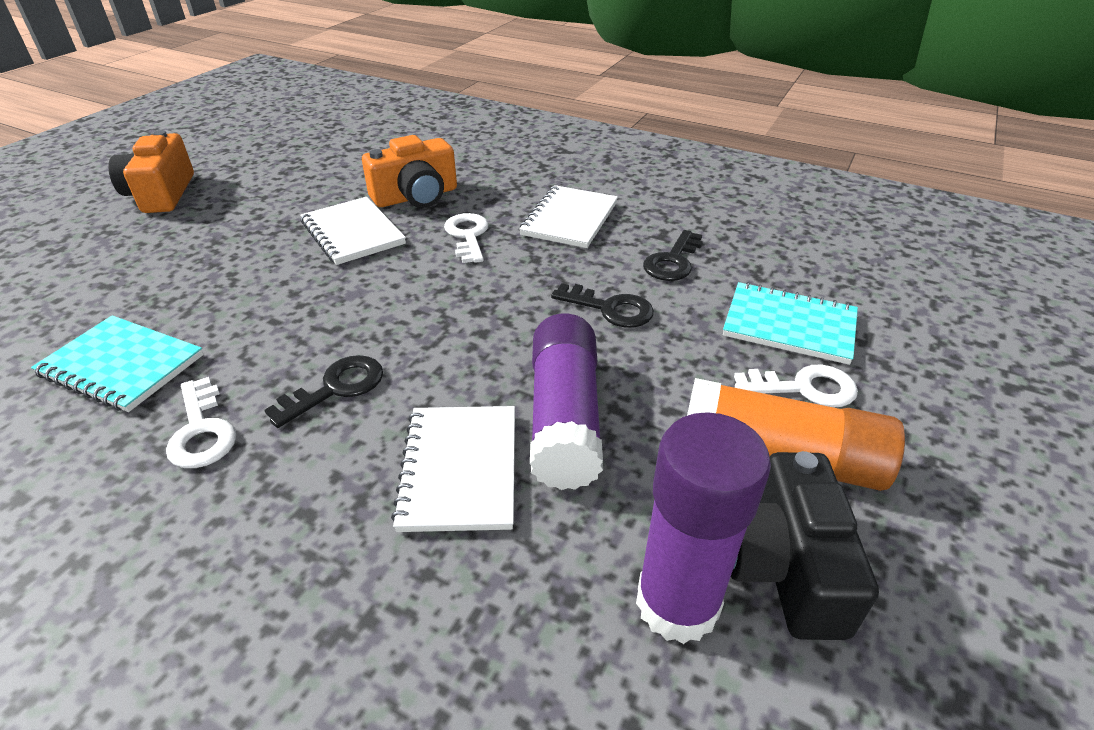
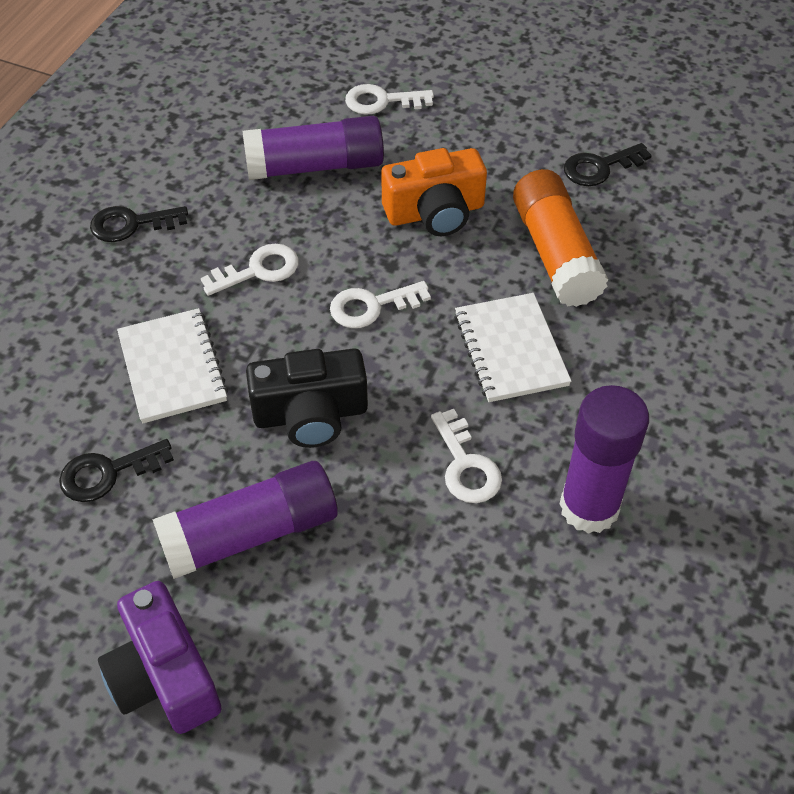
orange camera: 2 -> 1
purple camera: 0 -> 1
purple glue stick: 2 -> 3
turquoise notebook: 2 -> 0
white key: 3 -> 4
white notebook: 3 -> 2

